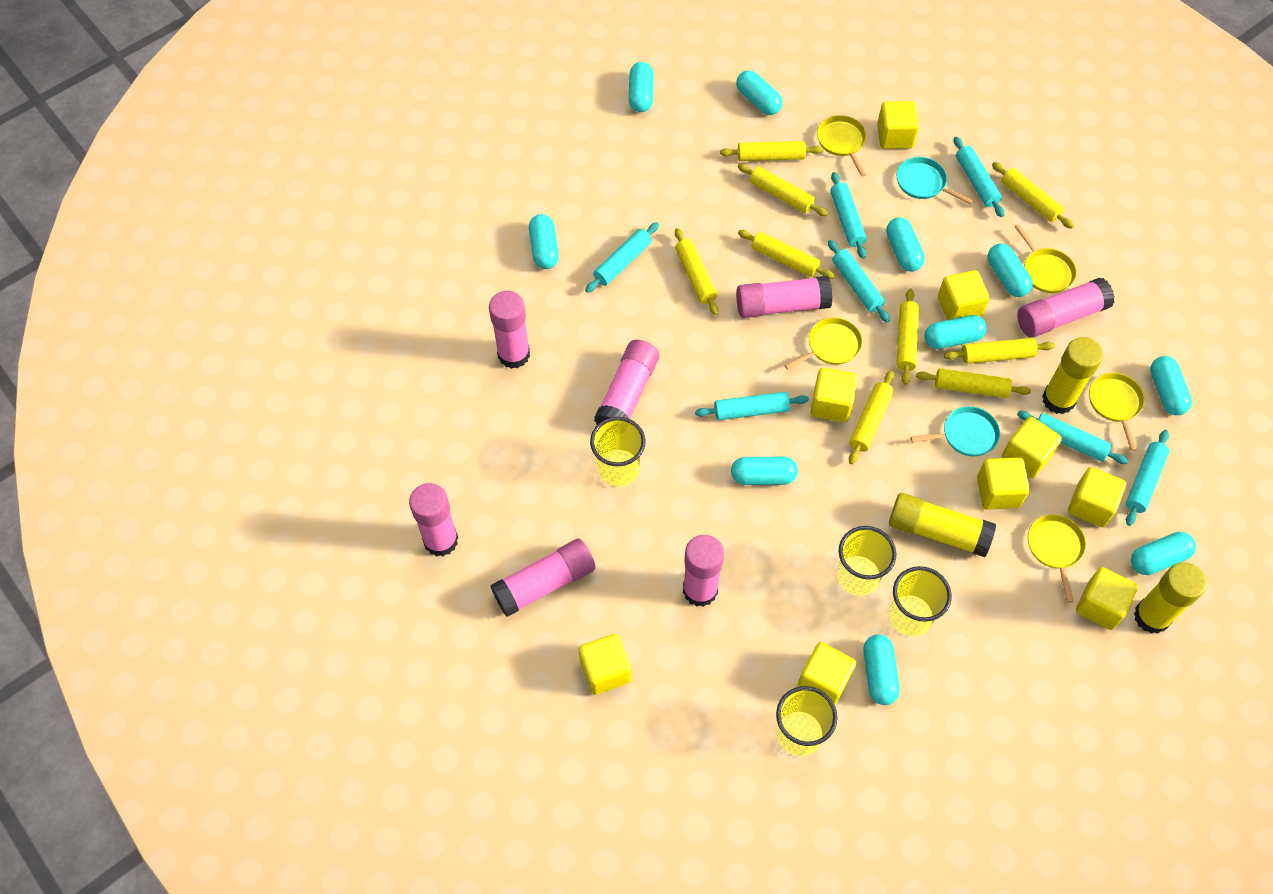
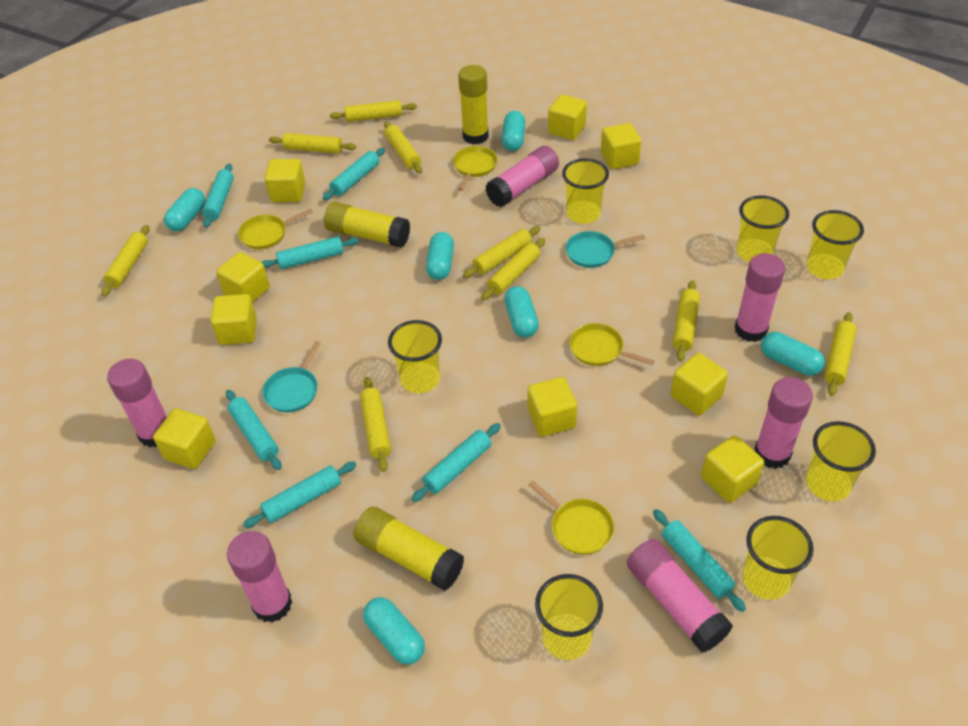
pink glue stick: 7 -> 6
turquoise capsule: 10 -> 6
yellow cup: 4 -> 7
yellow pan: 5 -> 4

